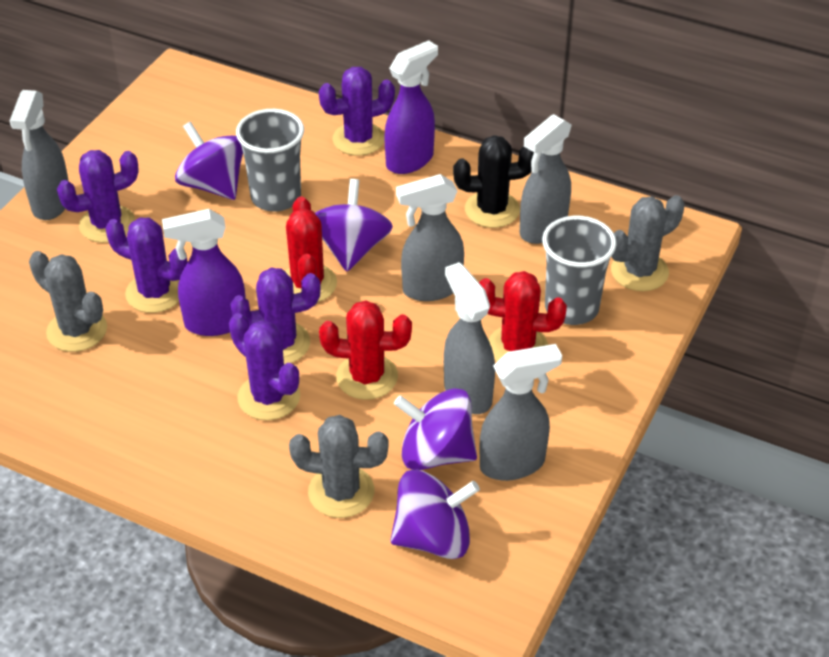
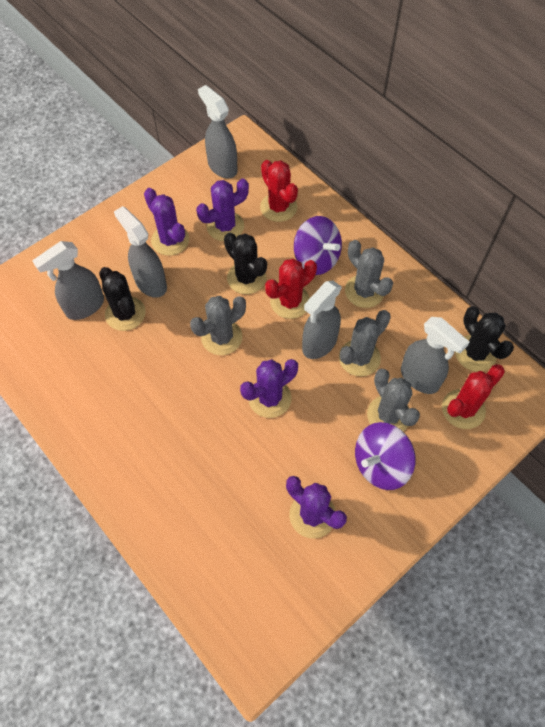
black cactus: 1 -> 3
grey cactus: 3 -> 4
grey cup: 2 -> 0
purple cactus: 5 -> 4
purple spinning top: 4 -> 2
purple spray bottle: 2 -> 0

